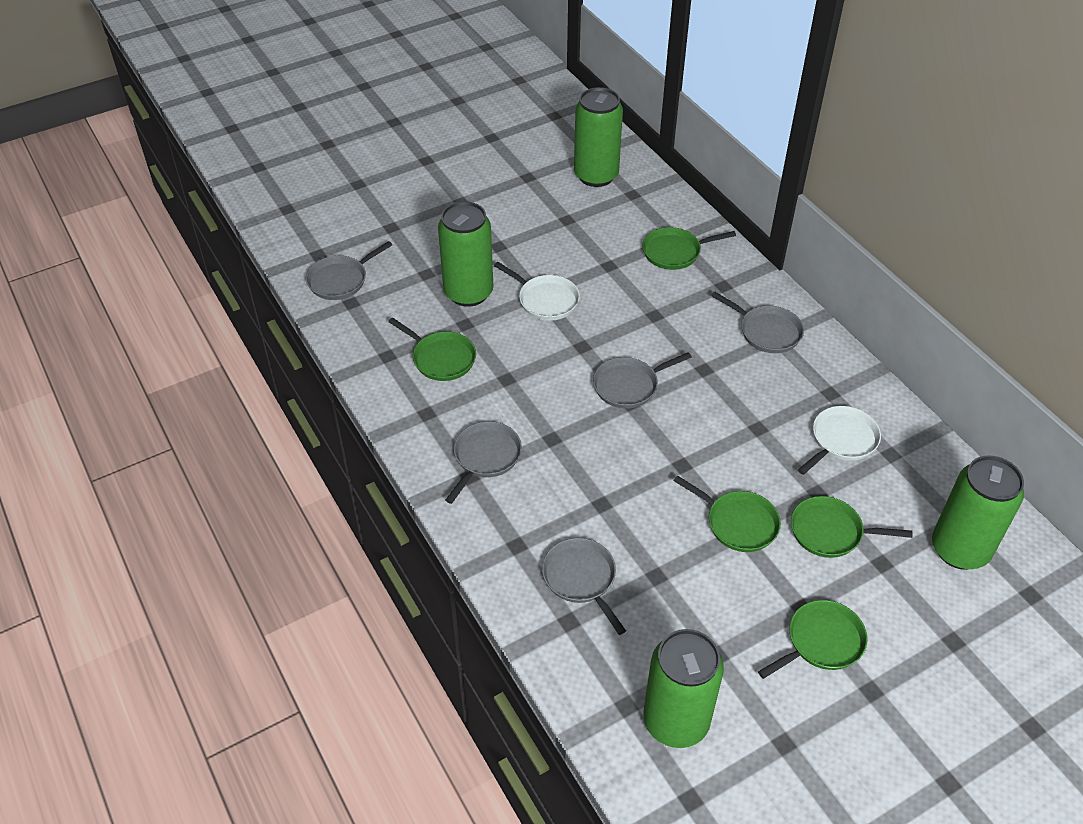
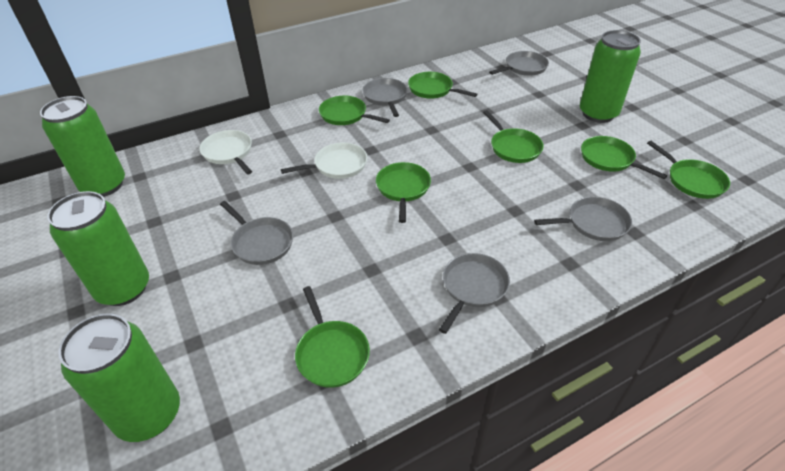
green pan: 5 -> 7

